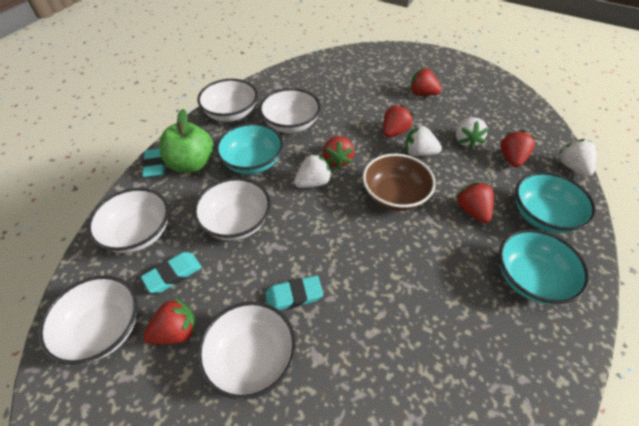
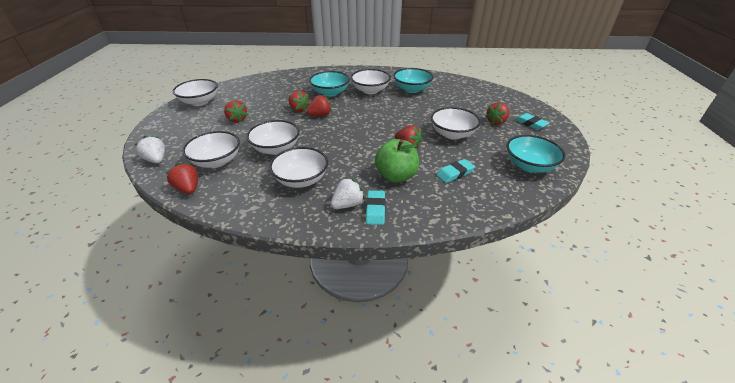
brown bowl: 1 -> 0
white strawberry: 4 -> 2

